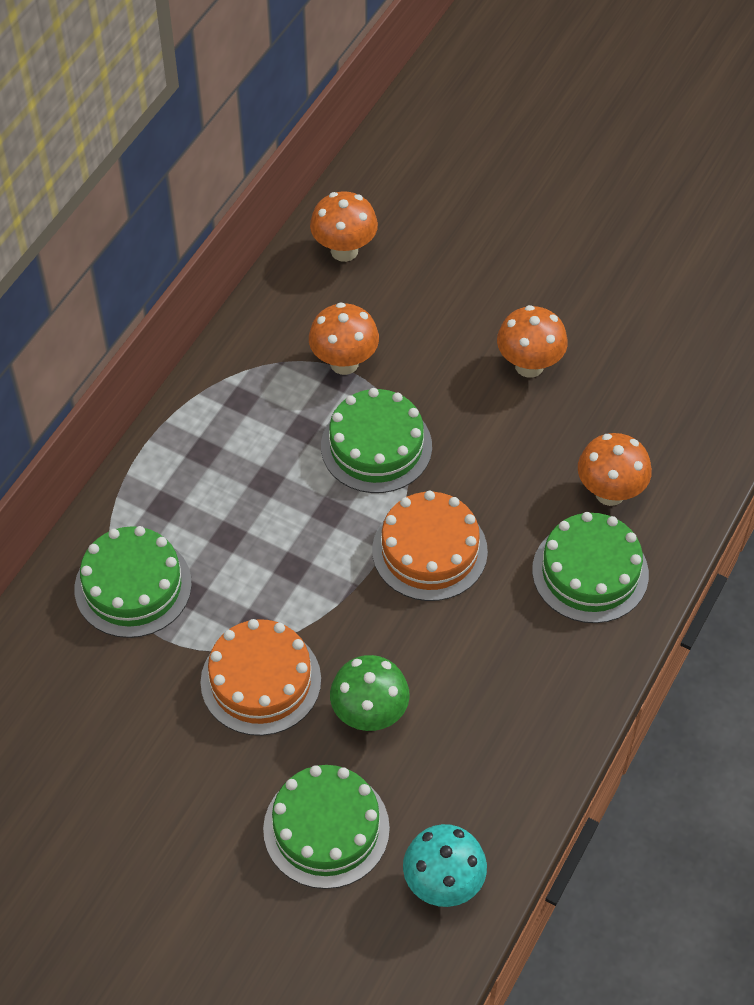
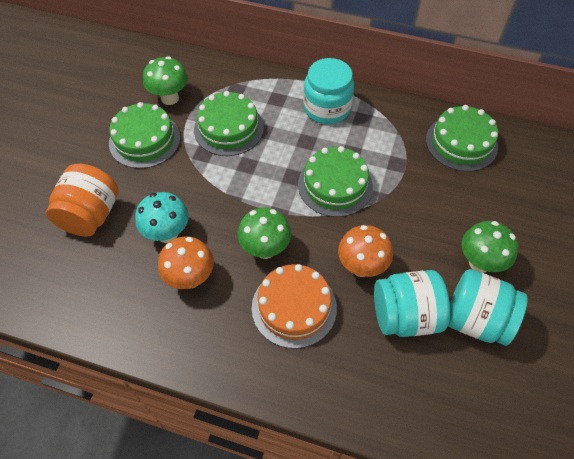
green mushroom: 1 -> 3
orange cake: 2 -> 1
orange jar: 0 -> 1
orange mushroom: 4 -> 2
turquoise jar: 0 -> 3

